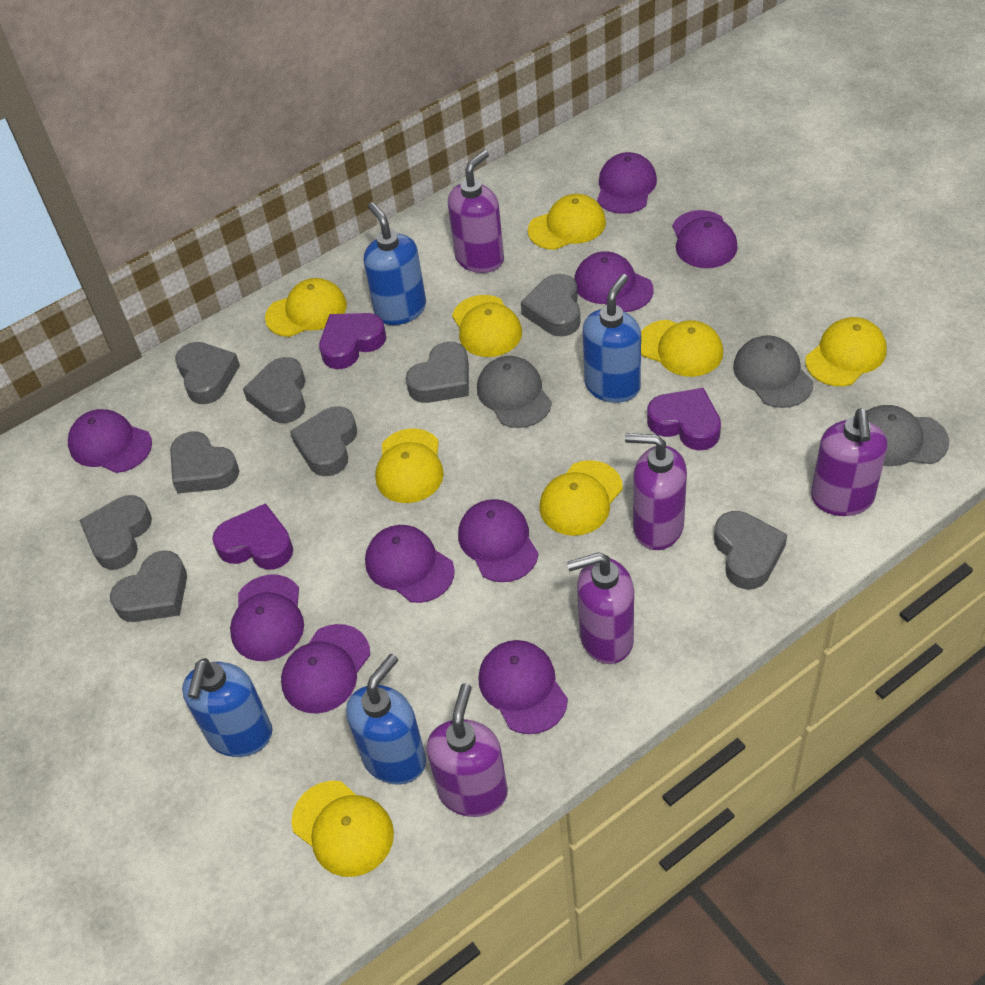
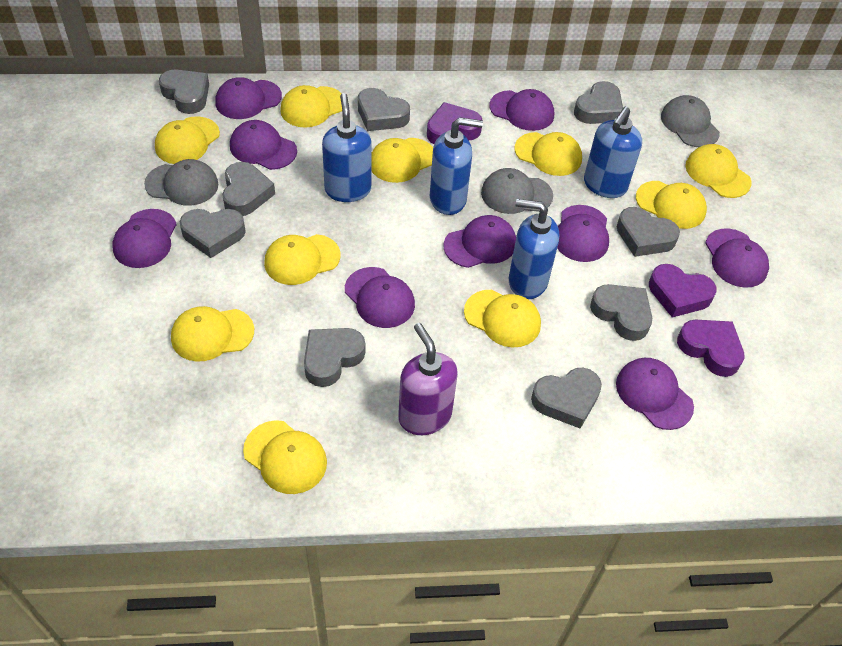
purple soap dispenser: 5 -> 1
yellow cap: 8 -> 10

